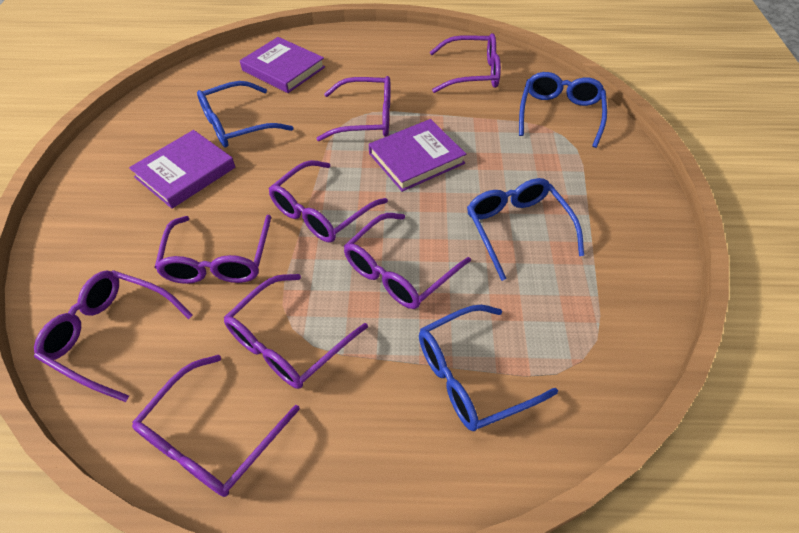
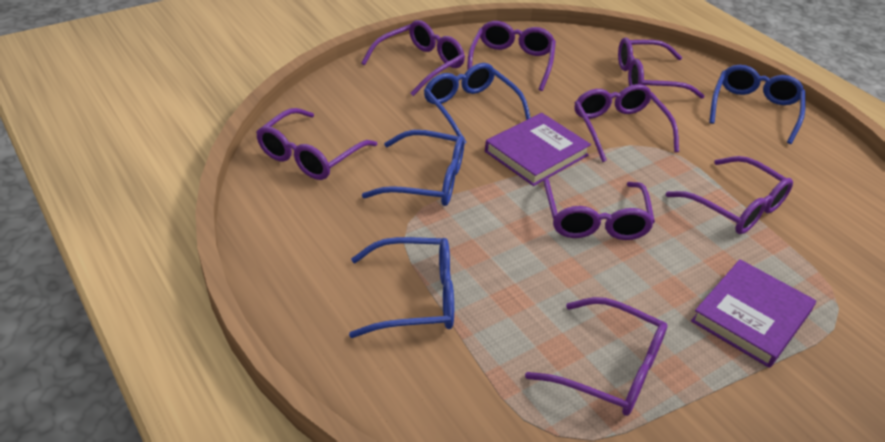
purple book: 3 -> 2

